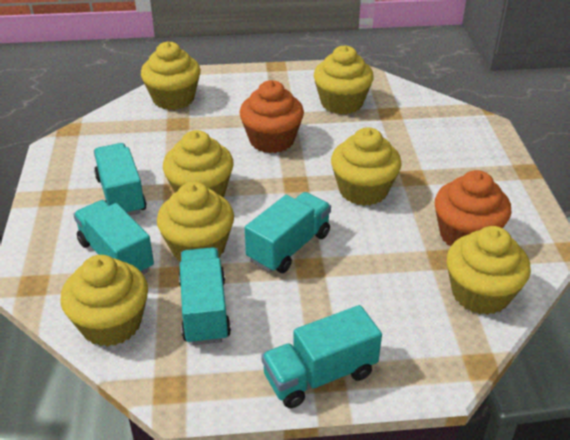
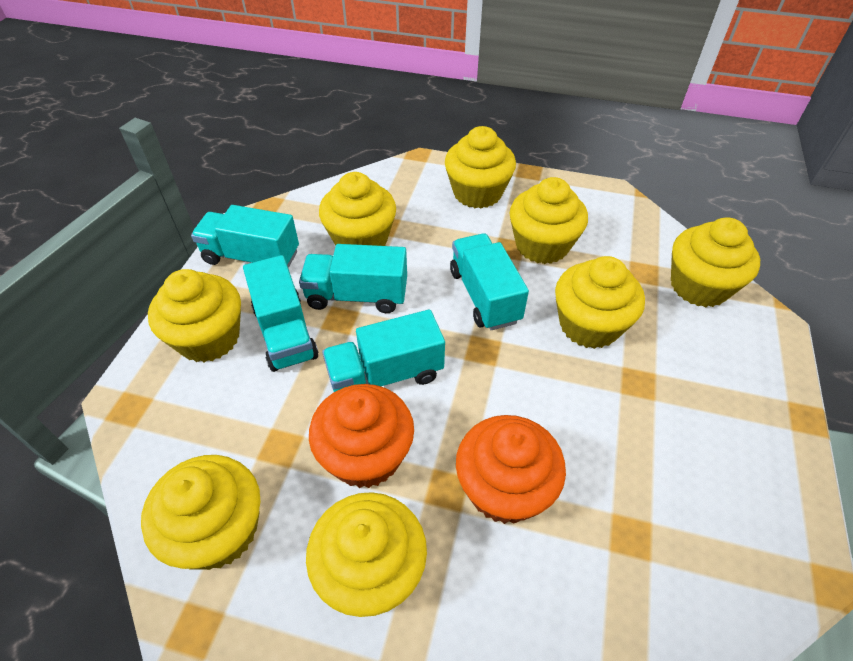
yellow cupcake: 7 -> 8

